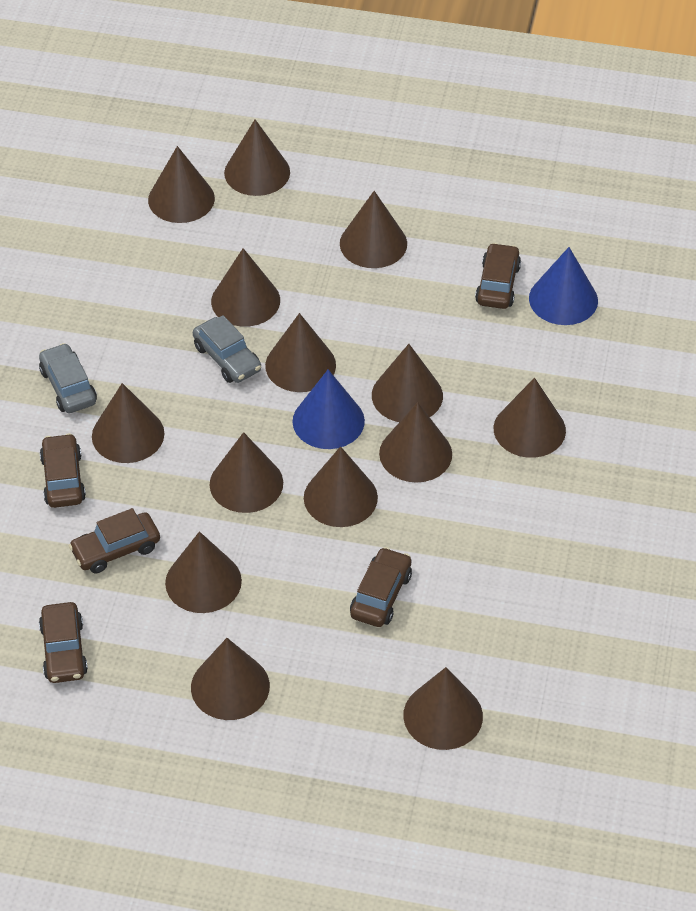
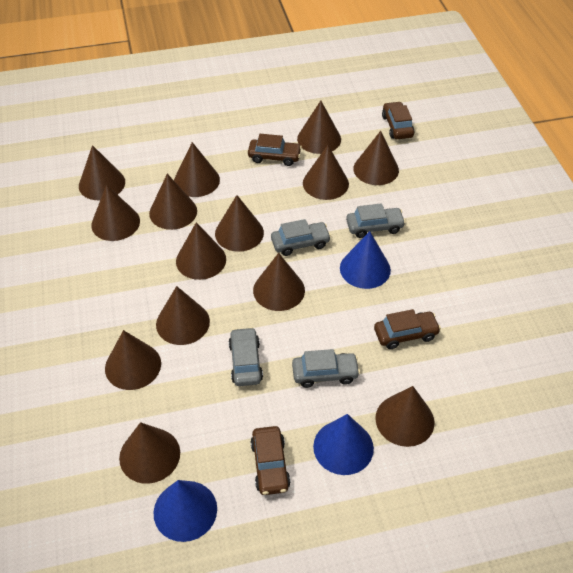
blue cone: 2 -> 3
brown car: 5 -> 4
grey car: 2 -> 4

